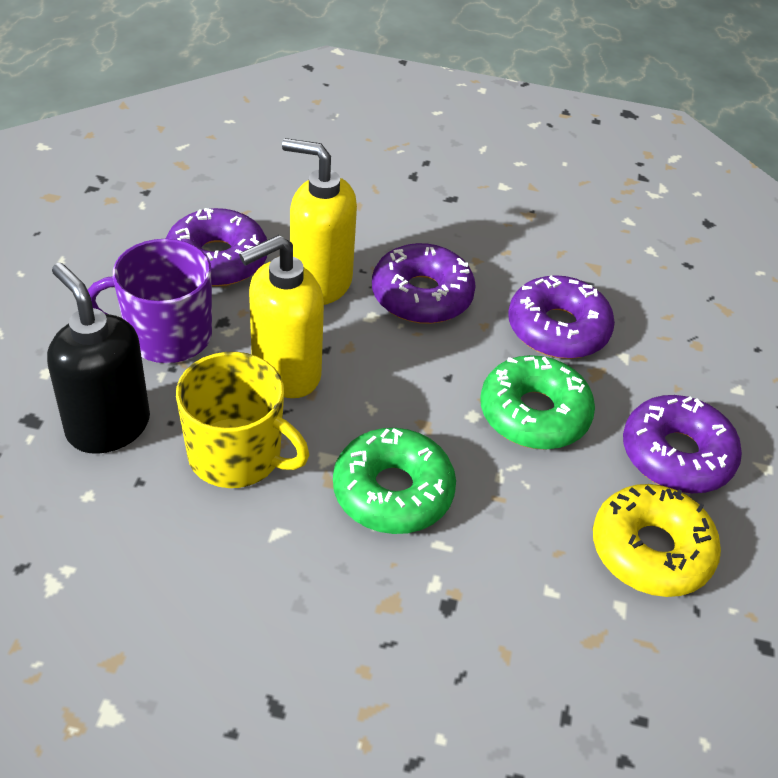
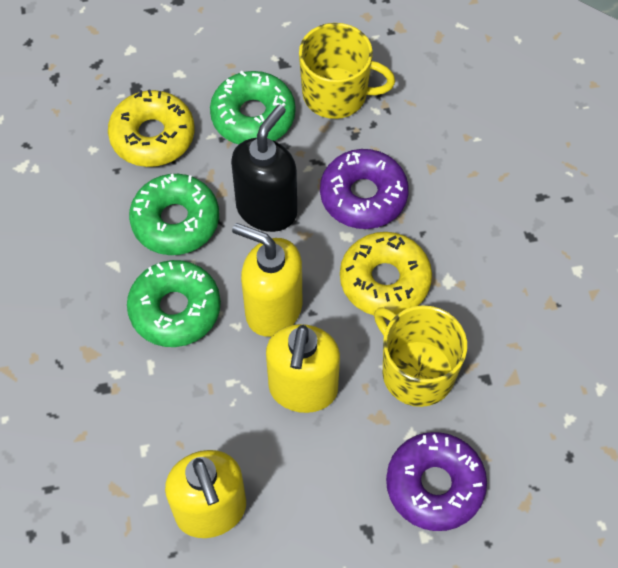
green donut: 2 -> 3
purple donut: 4 -> 2
purple mug: 1 -> 0
yellow donut: 1 -> 2
yellow mug: 1 -> 2
yellow soap dispenser: 2 -> 3

